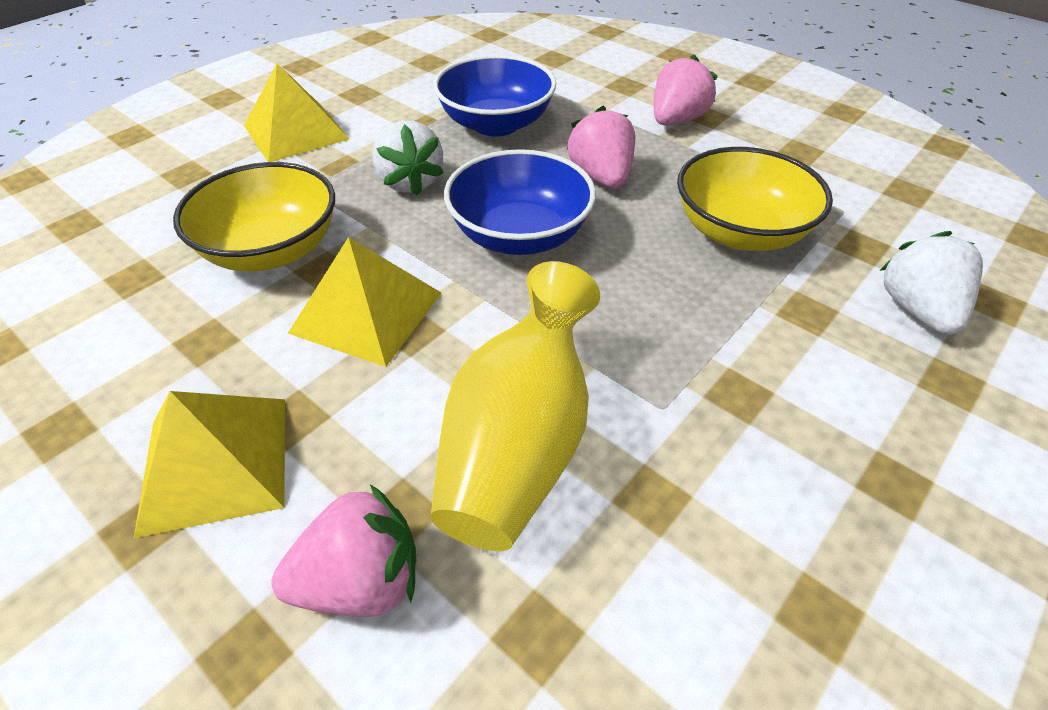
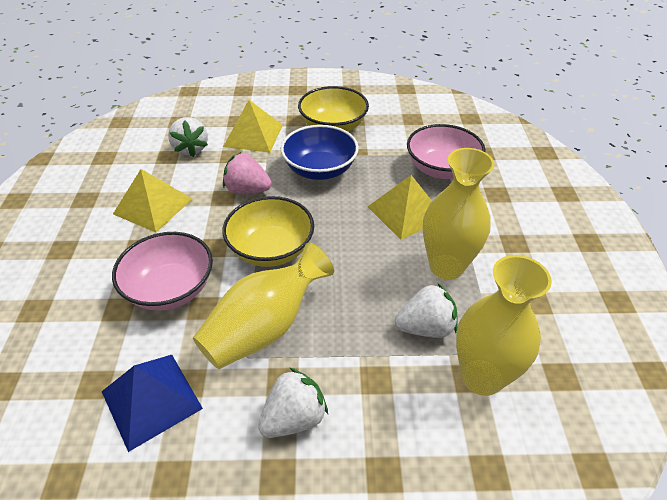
blue bowl: 2 -> 1
blue pyramid: 0 -> 1
pink bowl: 0 -> 2
pink strawberry: 3 -> 1
white strawberry: 2 -> 3
yellow vase: 1 -> 3

